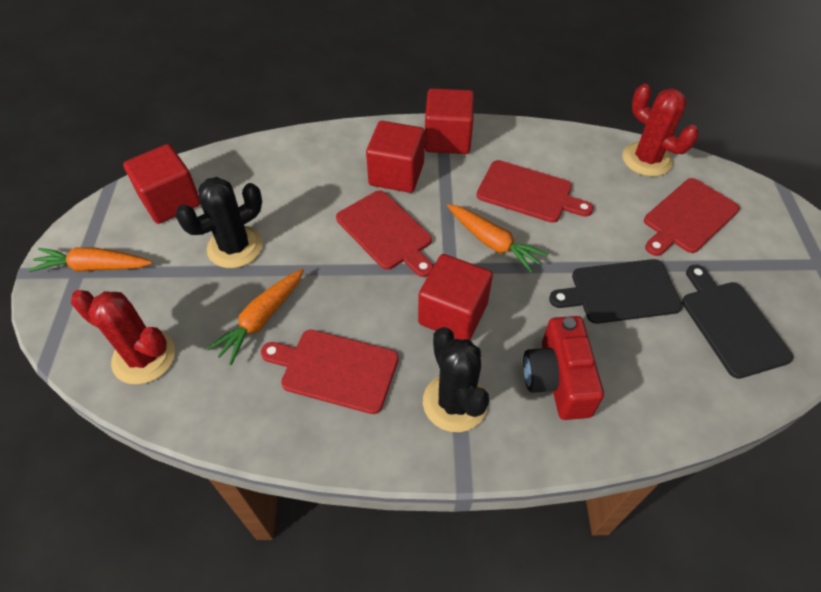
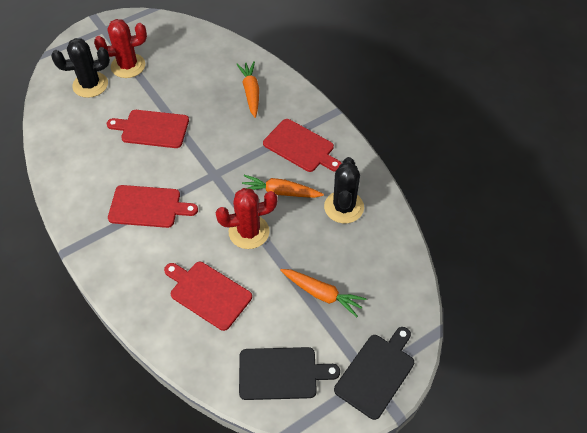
red camera: 1 -> 0
red cube: 4 -> 0

